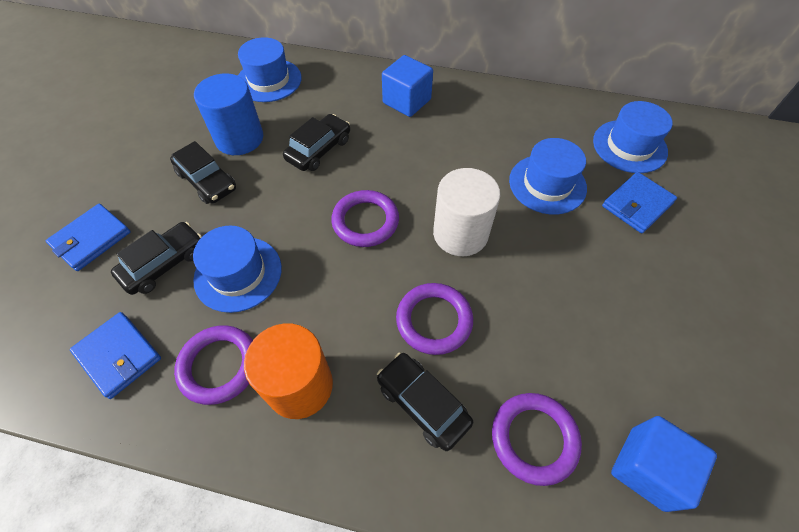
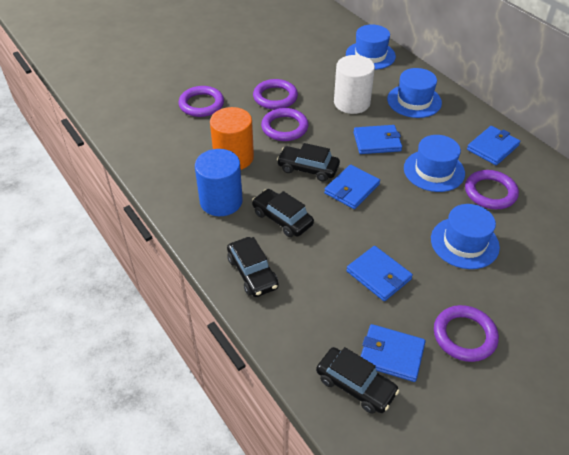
blue cube: 2 -> 0
blue wallet: 3 -> 5
purple ring: 4 -> 5

